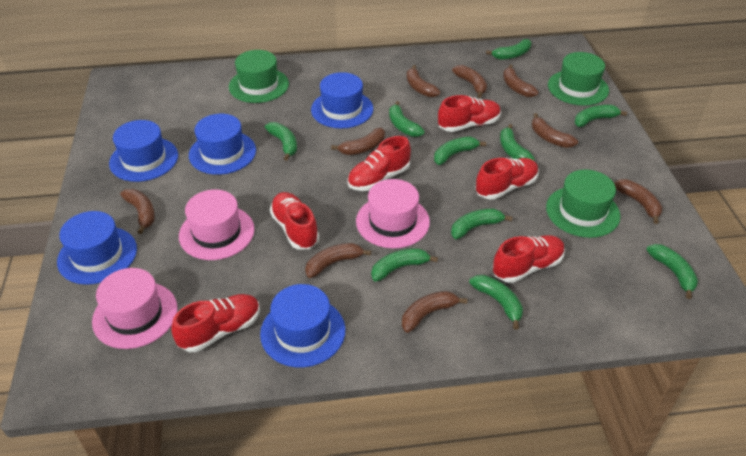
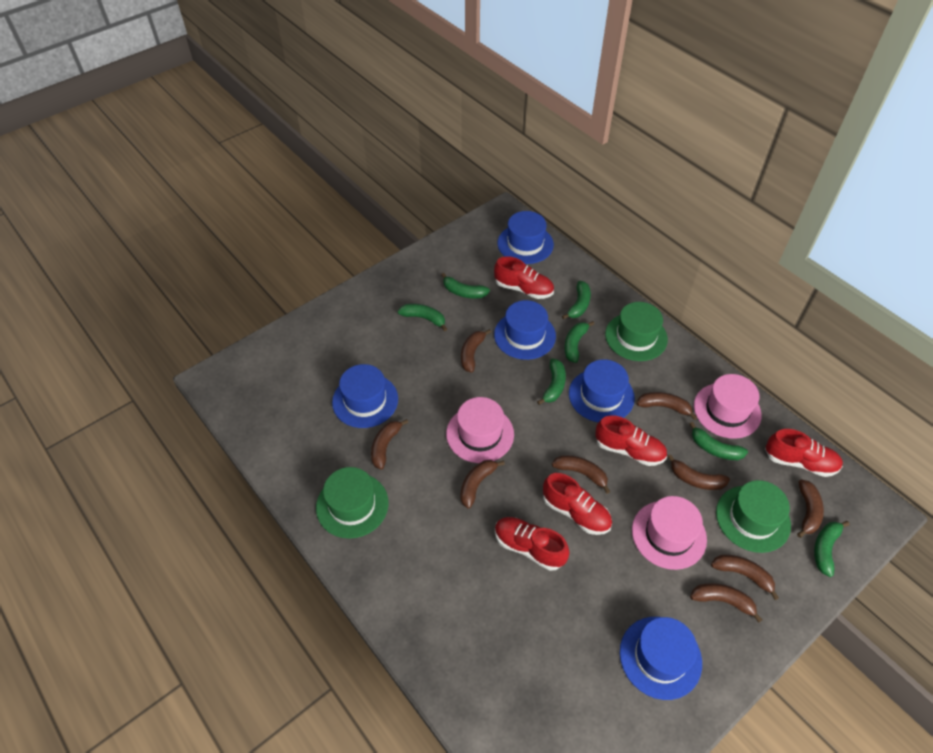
green banana: 10 -> 7
red shoe: 6 -> 5

